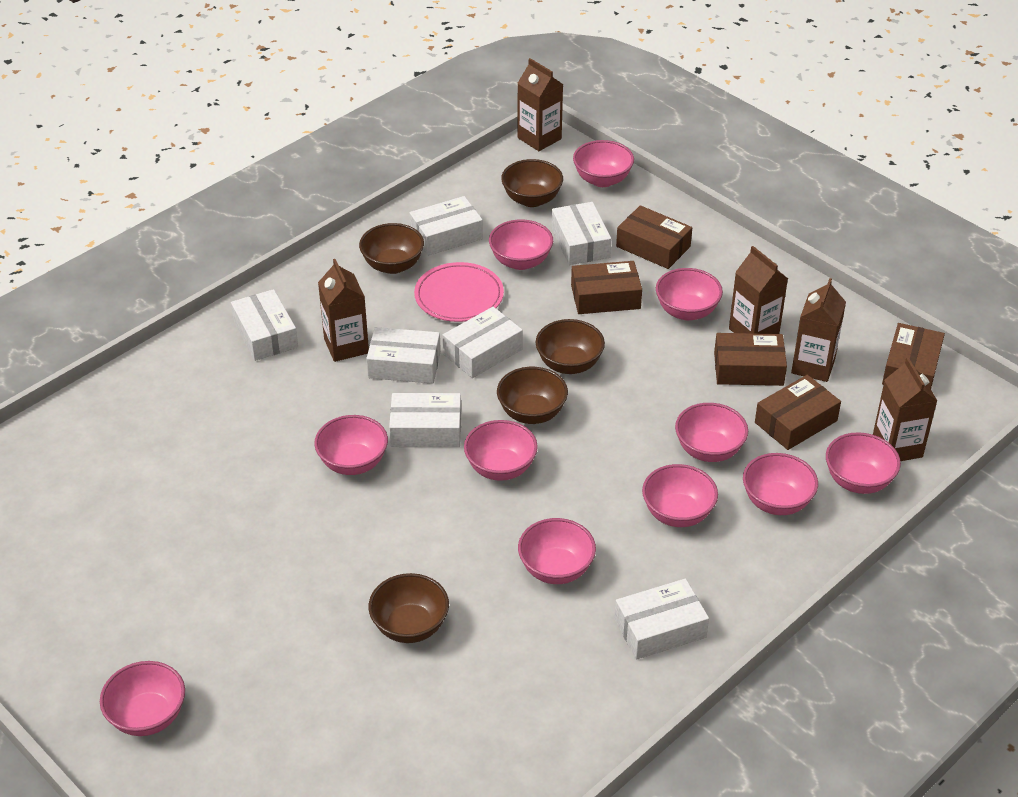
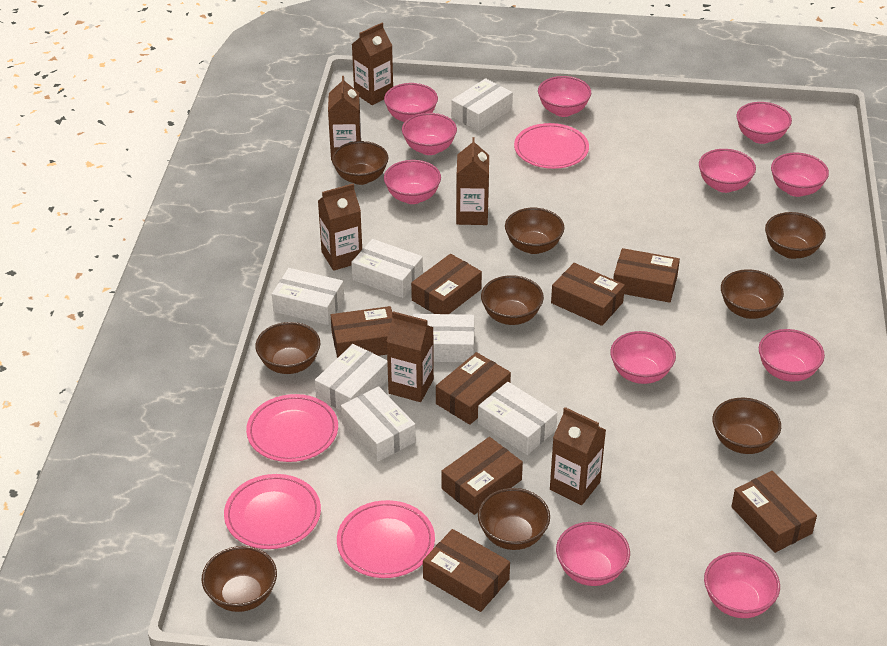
brown bowl: 5 -> 9
brown box: 5 -> 8
brown carton: 5 -> 6
pink plate: 1 -> 4

